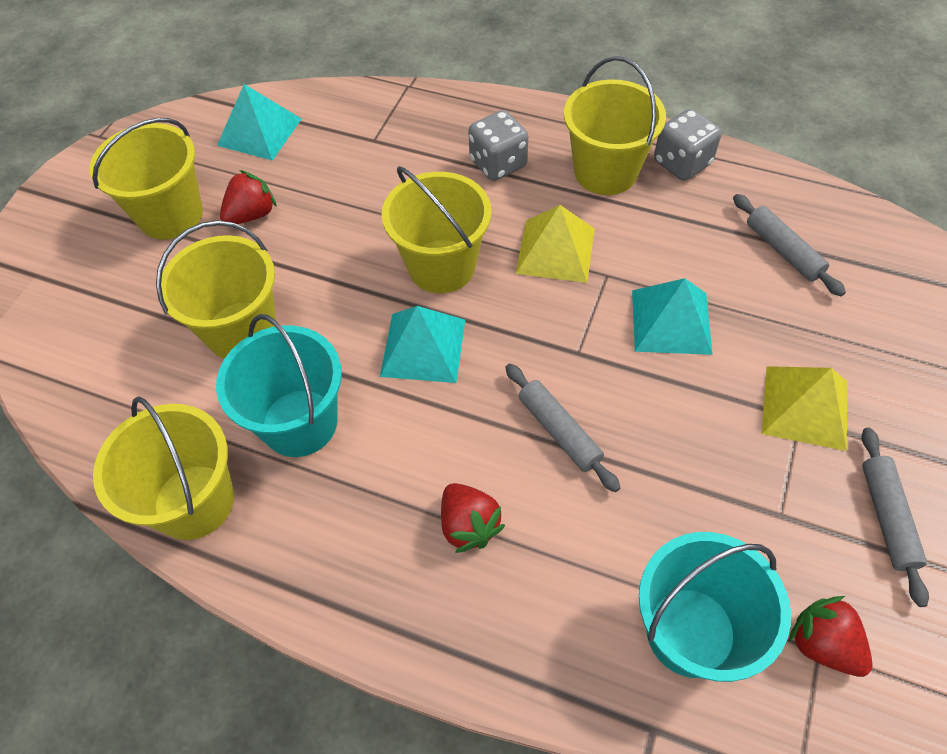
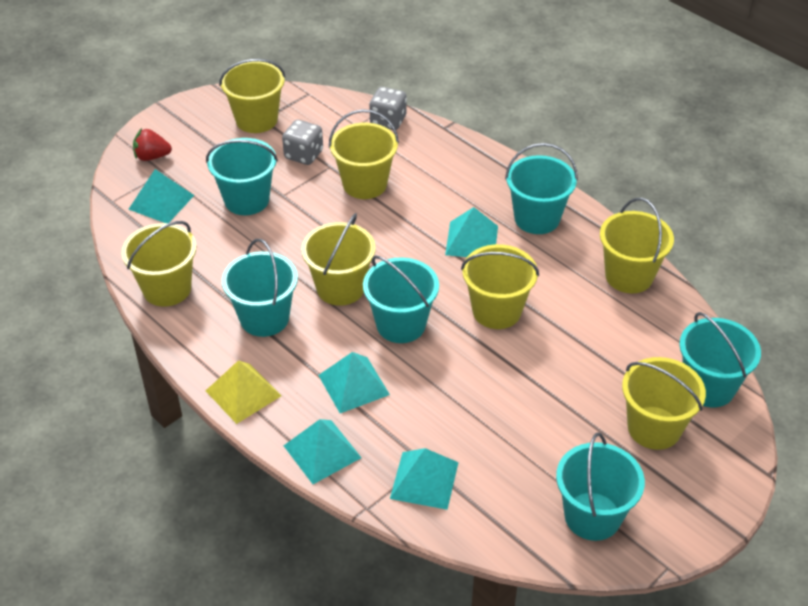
grey rolling pin: 3 -> 0
red strawberry: 3 -> 1
turquoise bucket: 2 -> 6
turquoise pyramid: 3 -> 5
yellow bucket: 5 -> 7
yellow pyramid: 2 -> 1

